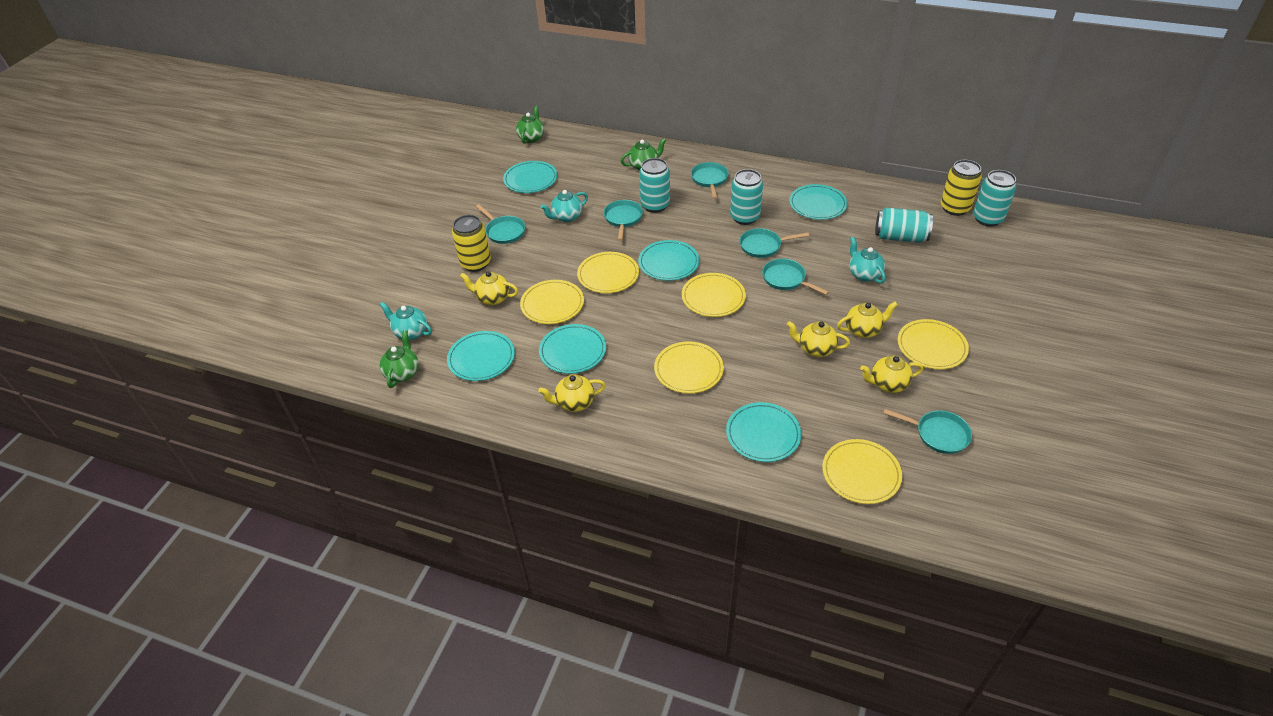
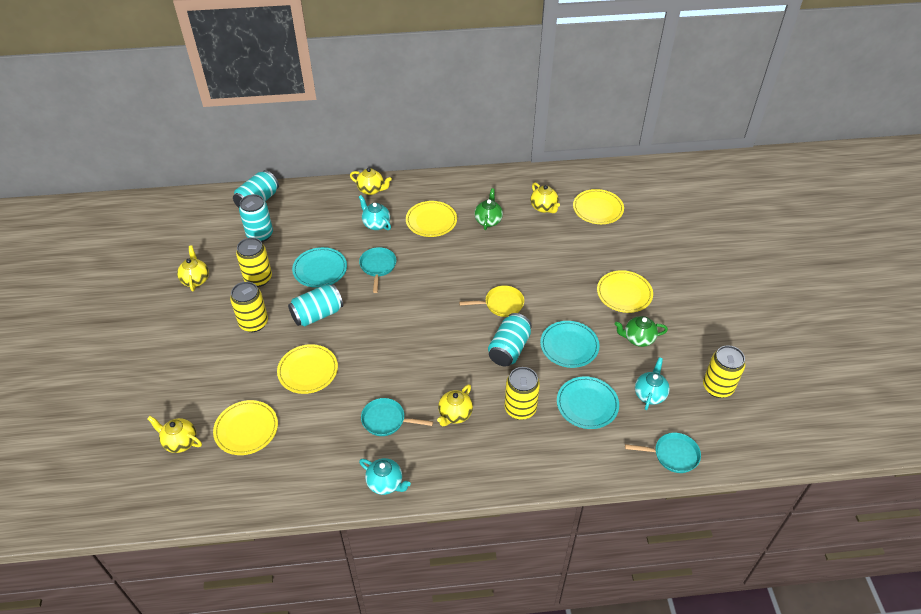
green teapot: 3 -> 2
turquoise pan: 6 -> 3
turquoise plate: 6 -> 3
yellow can: 2 -> 4
yellow pan: 0 -> 1
yellow plate: 6 -> 5

